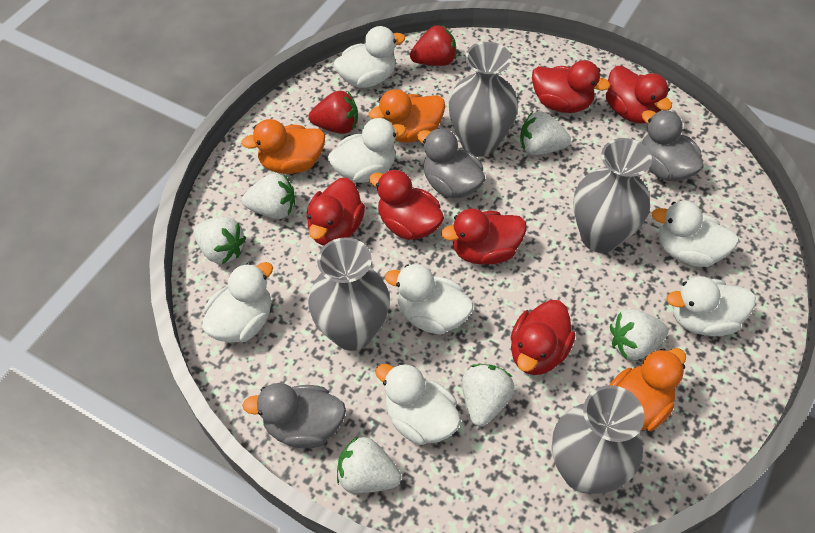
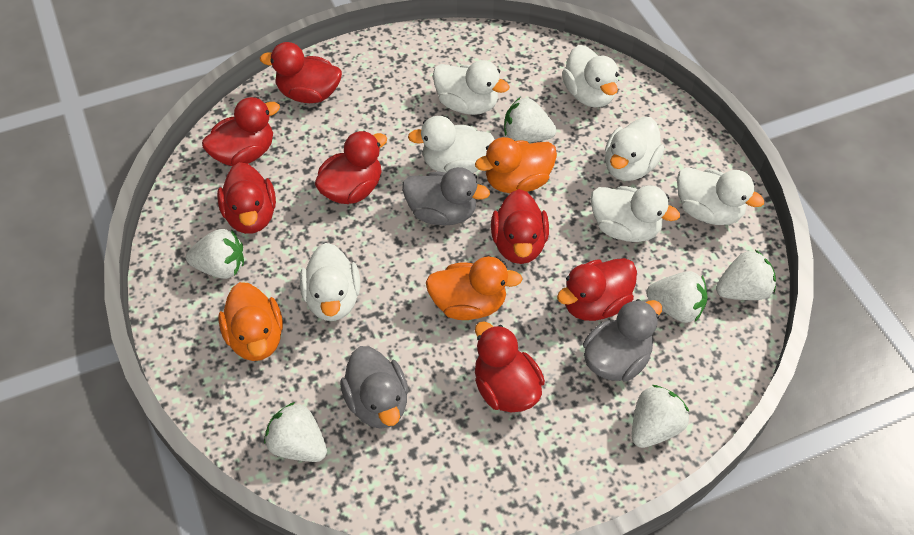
grey vase: 4 -> 0
red duck: 6 -> 7
red strawberry: 2 -> 0

